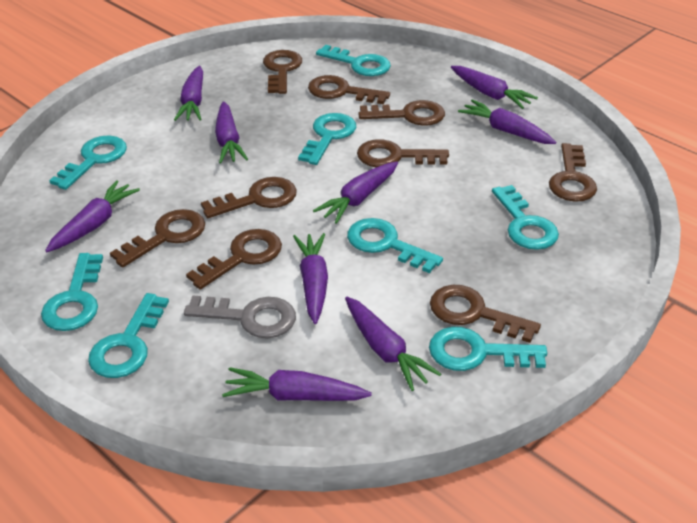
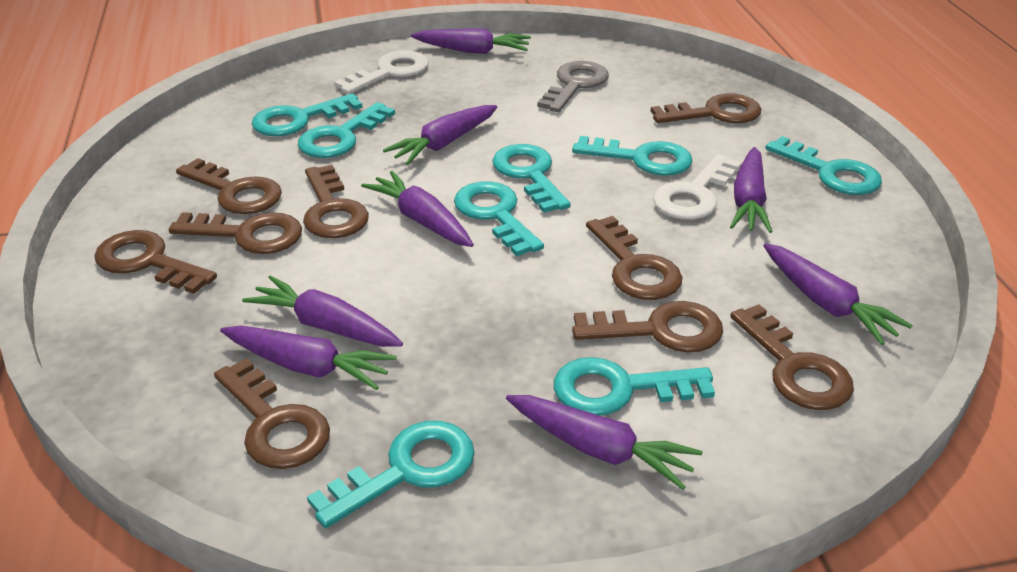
purple carrot: 9 -> 8
white key: 0 -> 2

